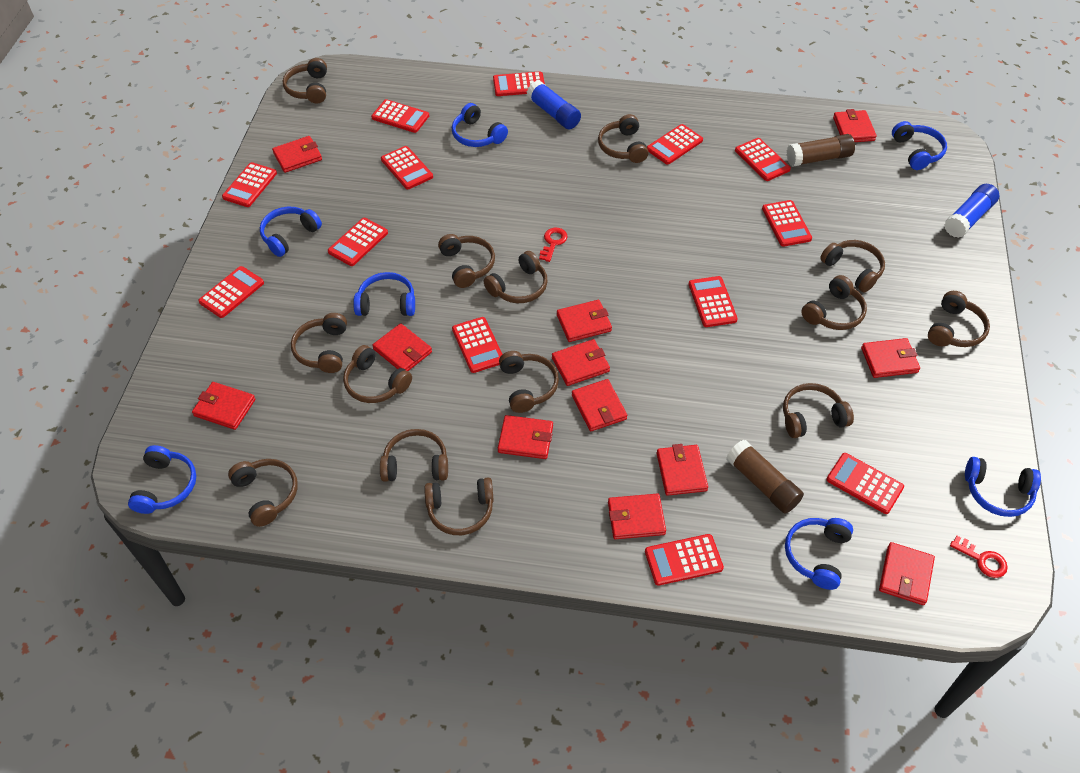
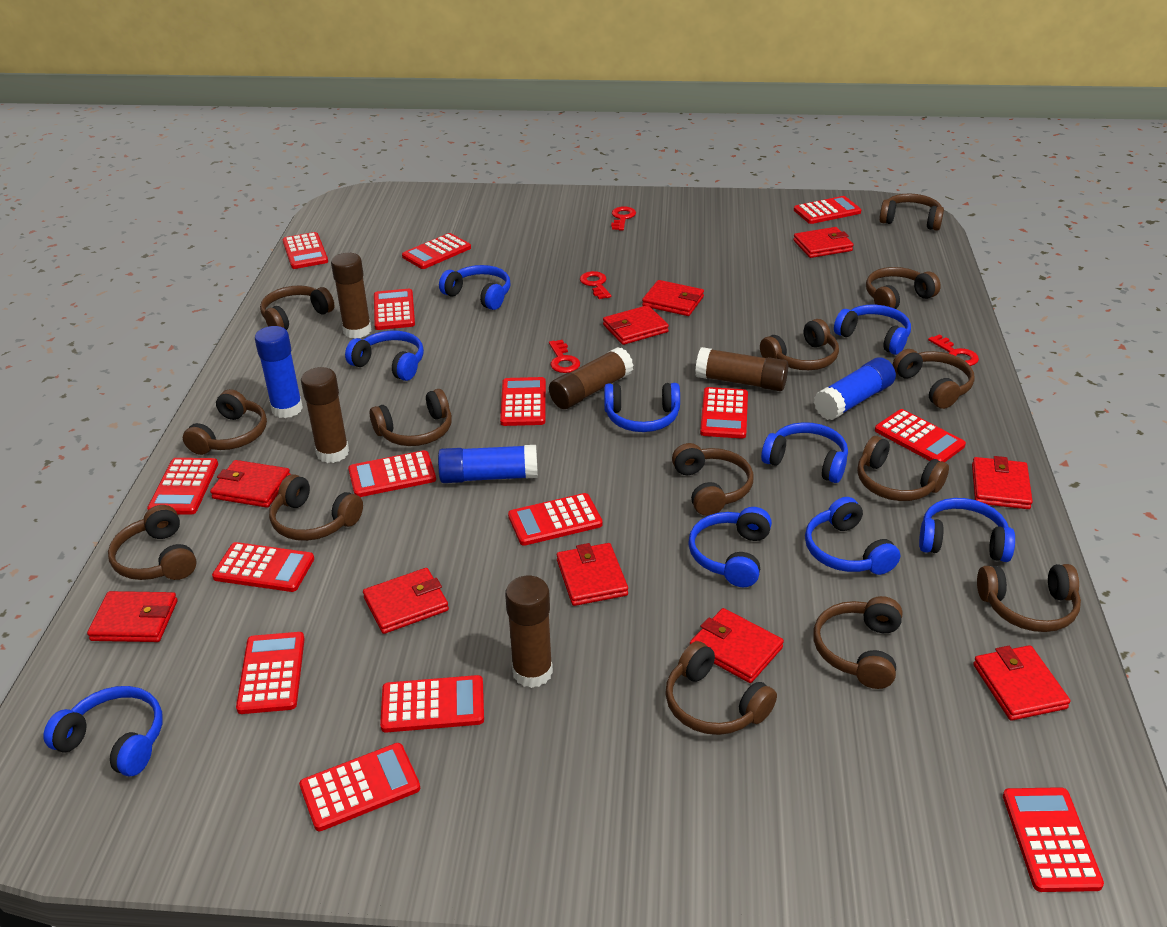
blue glue stick: 2 -> 3
blue headphones: 7 -> 9
brown glue stick: 2 -> 5
red calculator: 13 -> 15
red key: 2 -> 4
red wallet: 12 -> 10

